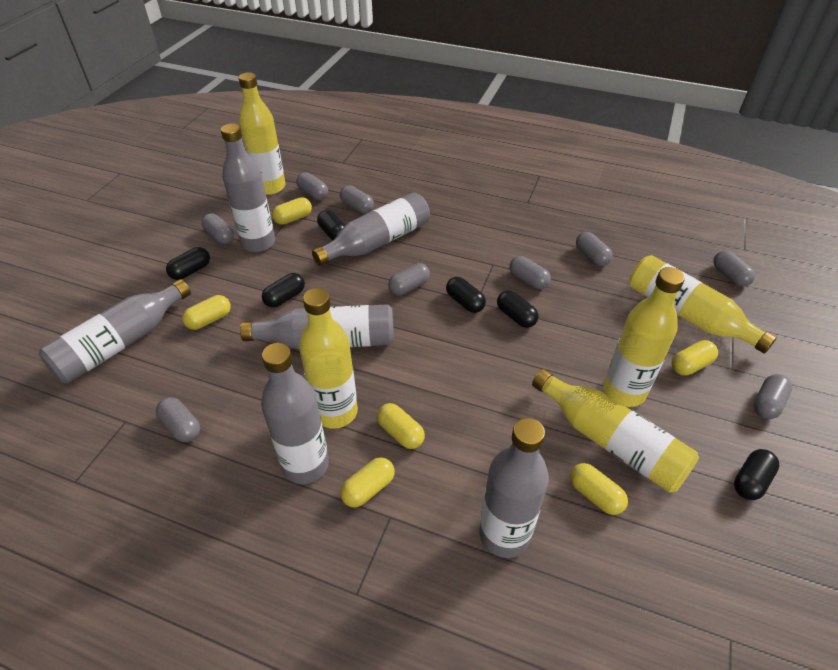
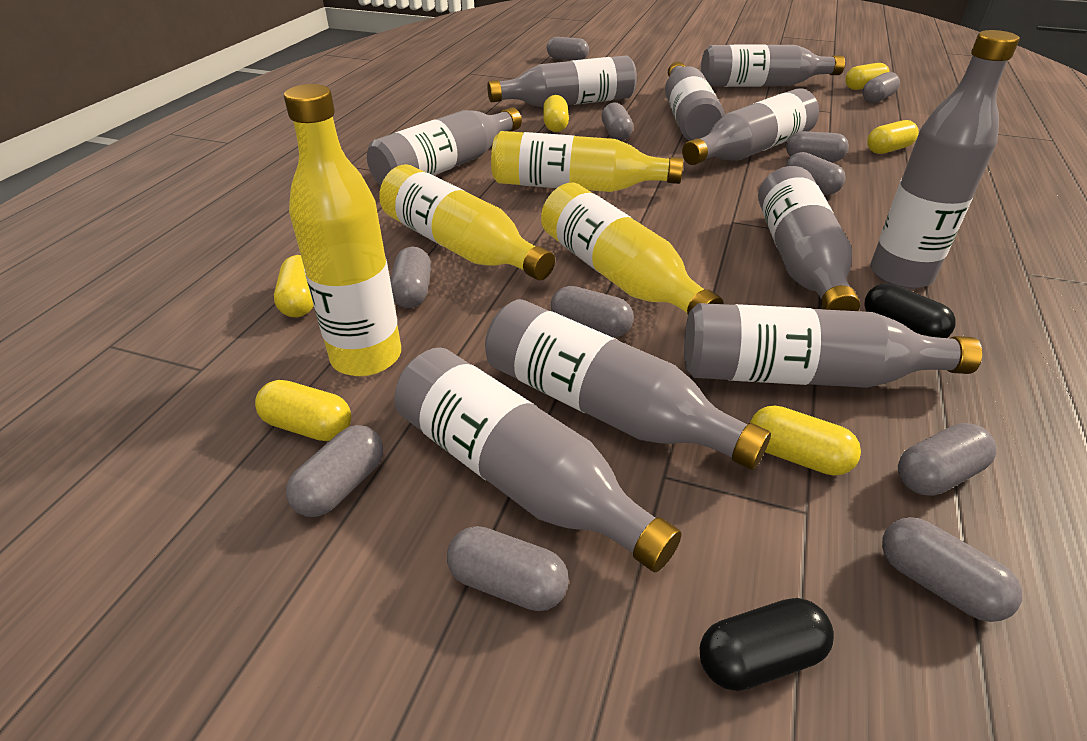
black capsule: 6 -> 2
grey bottle: 6 -> 10
grey capsule: 9 -> 11
yellow bottle: 5 -> 4

